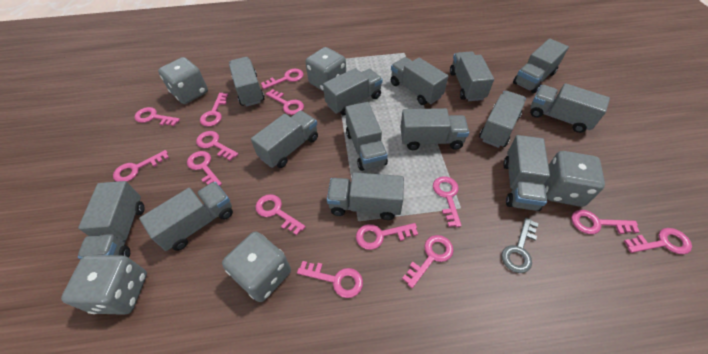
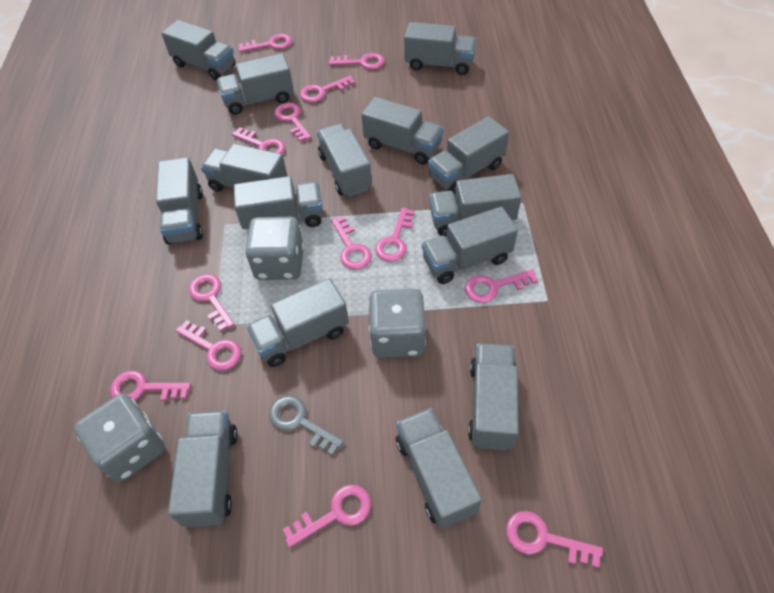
grey dice: 5 -> 3
grey truck: 14 -> 15
pink key: 14 -> 13

